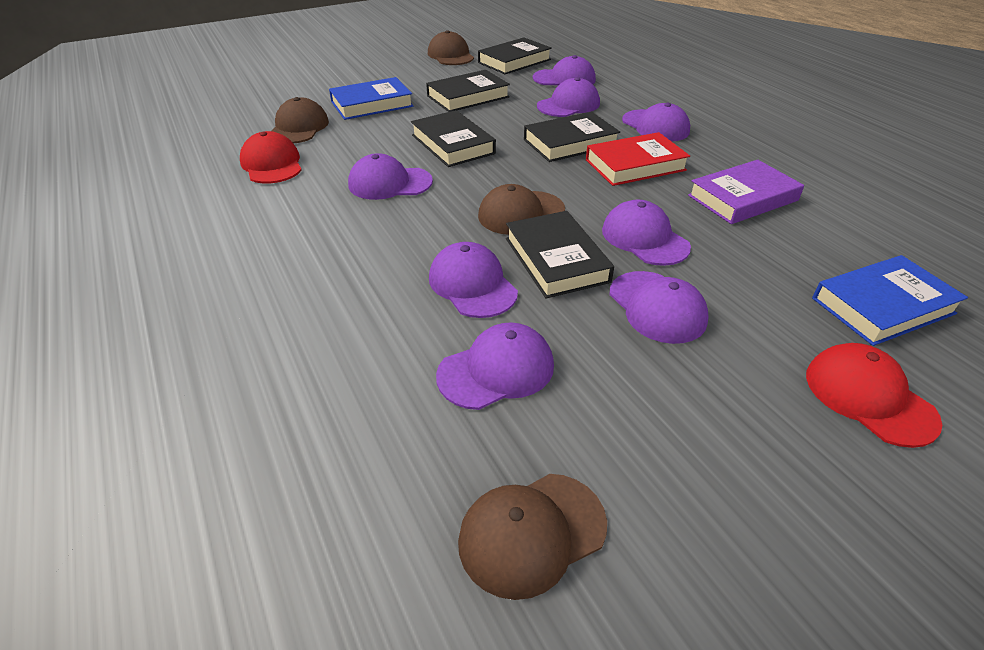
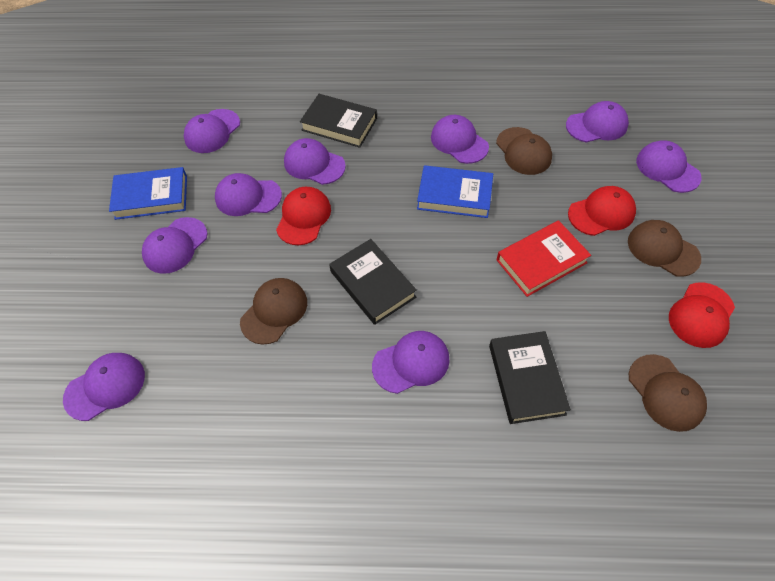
black book: 5 -> 3
purple book: 1 -> 0
purple cap: 8 -> 9
red cap: 2 -> 3

